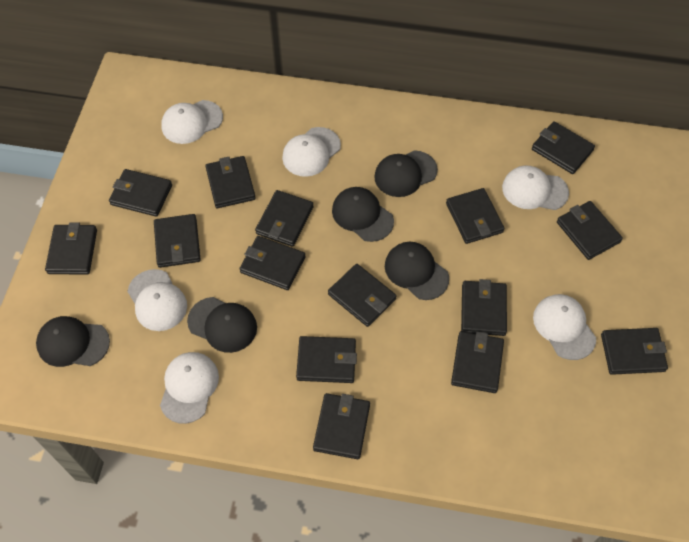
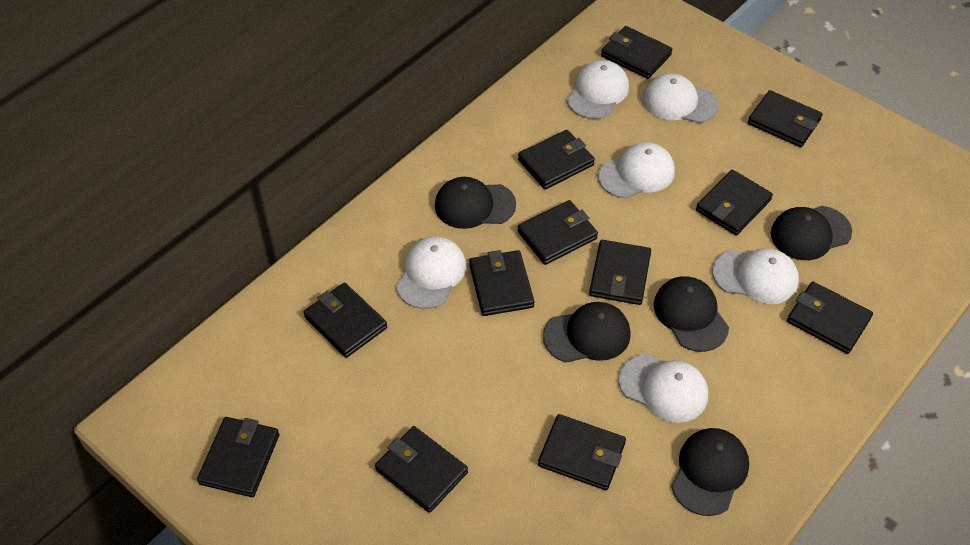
black wallet: 15 -> 12

